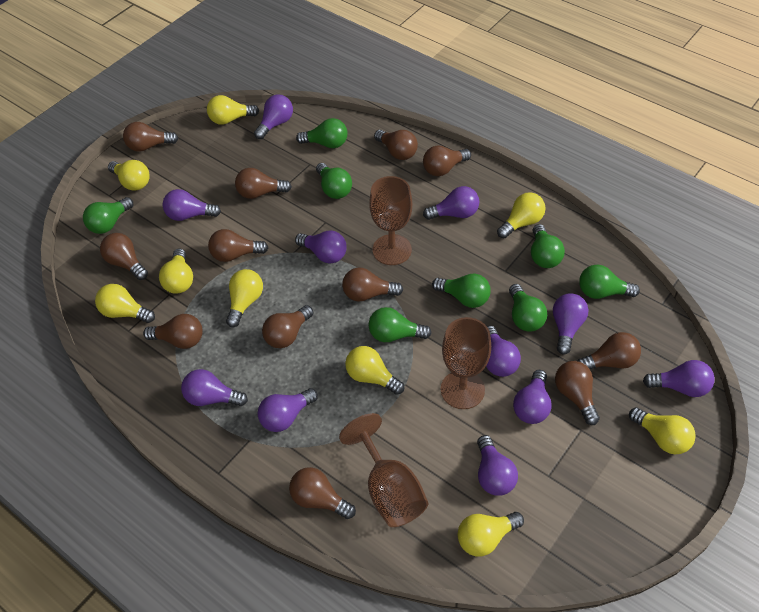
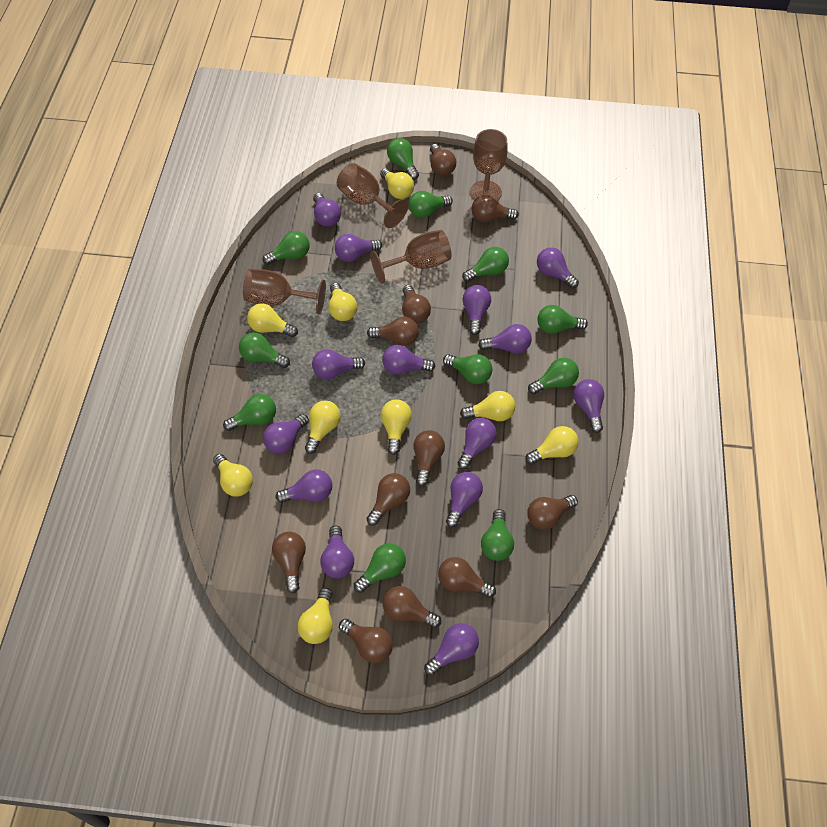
brown goblet: 3 -> 4
brown light bulb: 12 -> 11
green light bulb: 8 -> 11
purple light bulb: 11 -> 14

